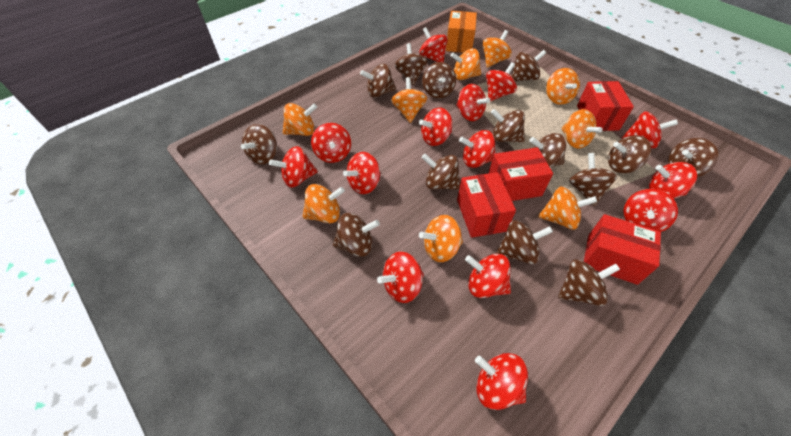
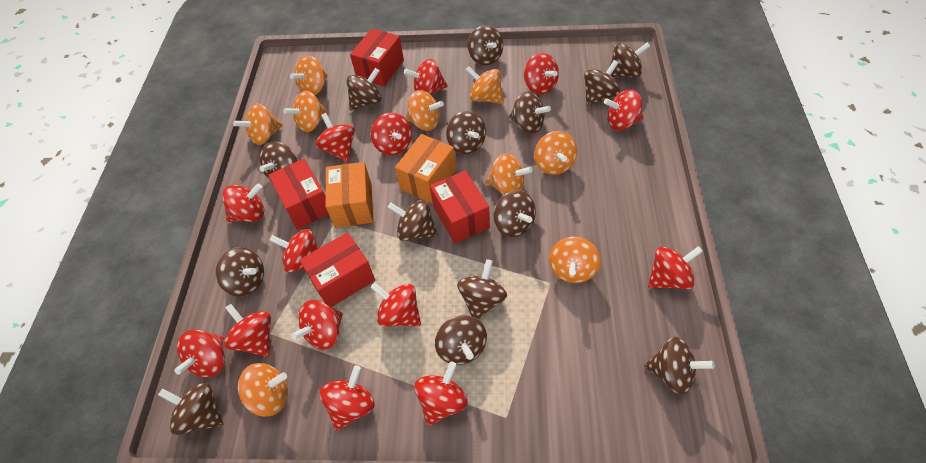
orange box: 1 -> 2

